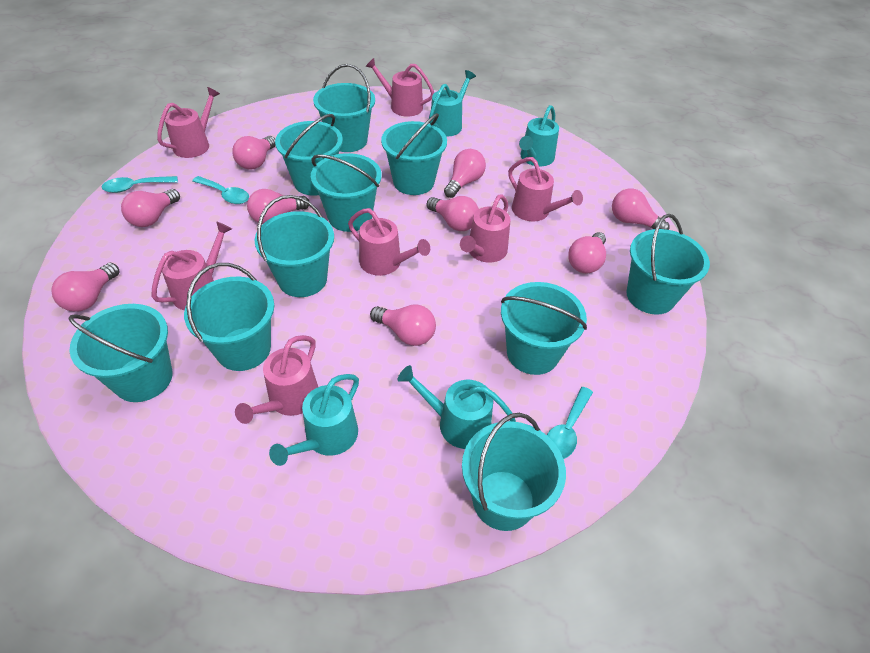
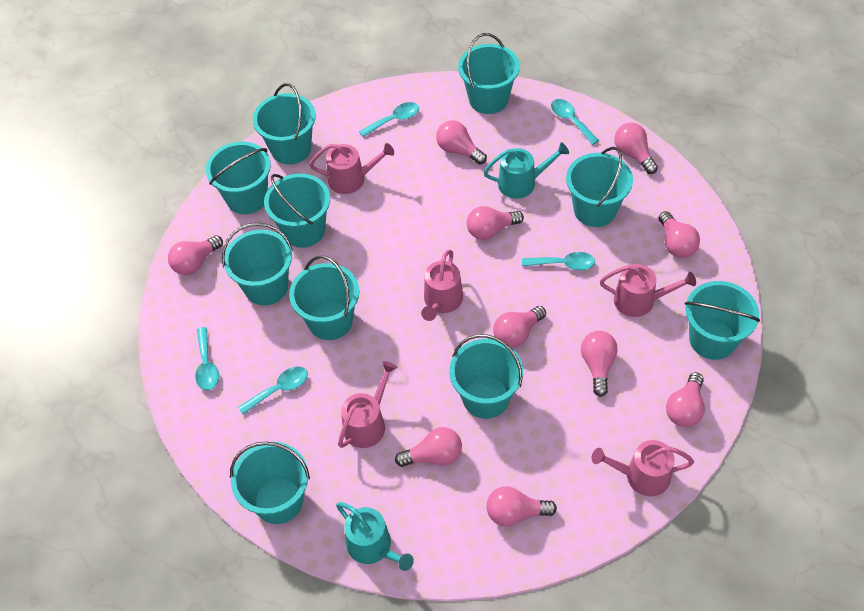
pink light bulb: 9 -> 10
pink watering can: 7 -> 5
turquoise spoon: 3 -> 5
turquoise watering can: 4 -> 2

